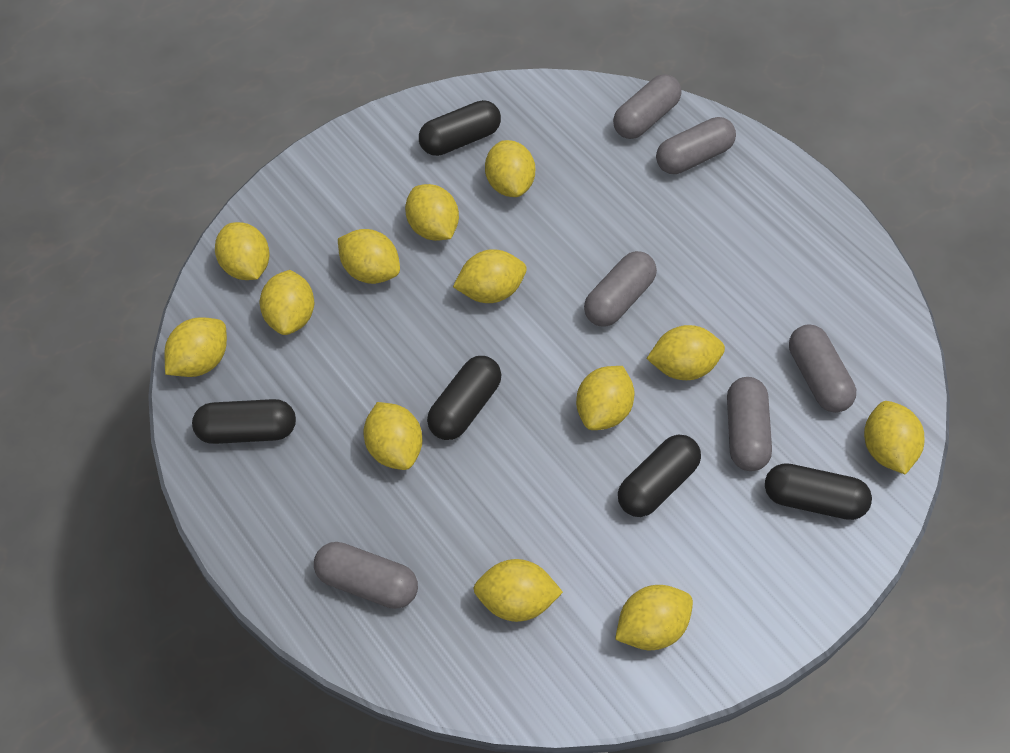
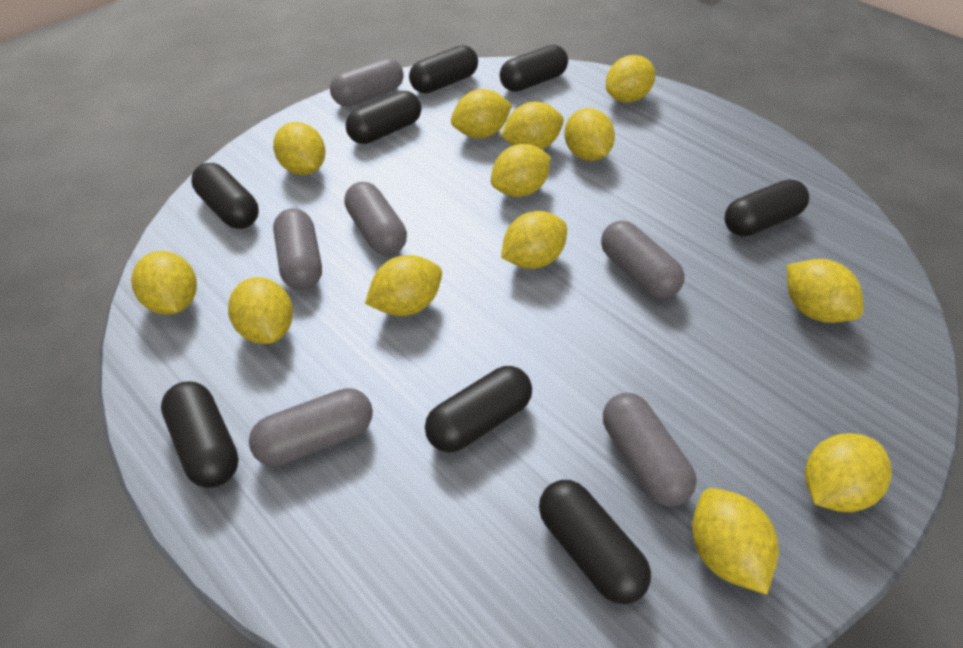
black capsule: 5 -> 8

